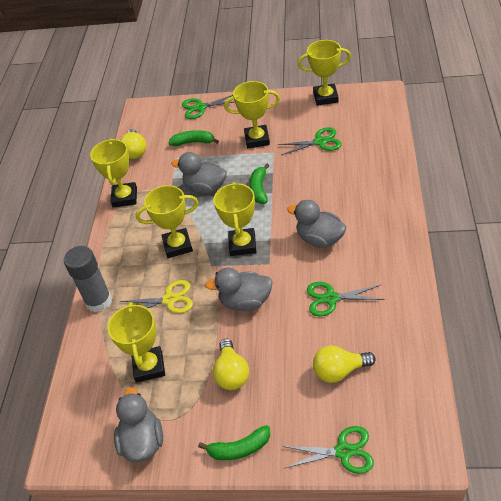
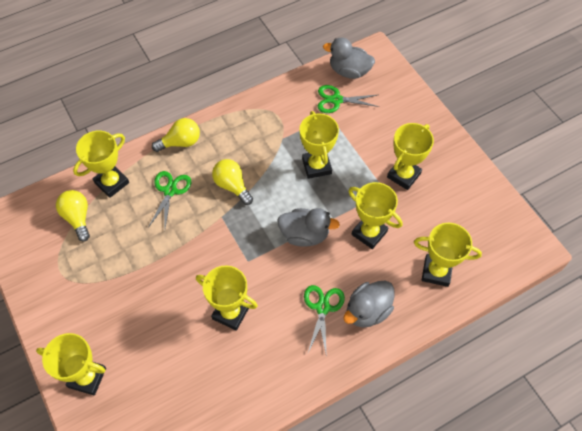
green banana: 3 -> 0
green scissors: 4 -> 3
grey duck: 4 -> 3
grey glue stick: 1 -> 0
yellow scissors: 1 -> 0
yellow trophy: 6 -> 7

